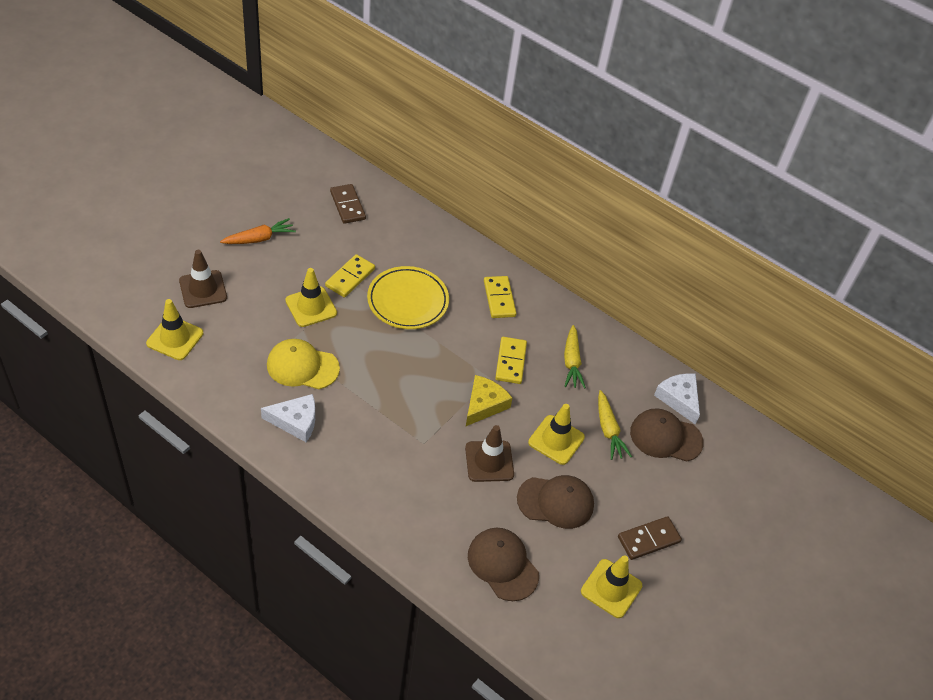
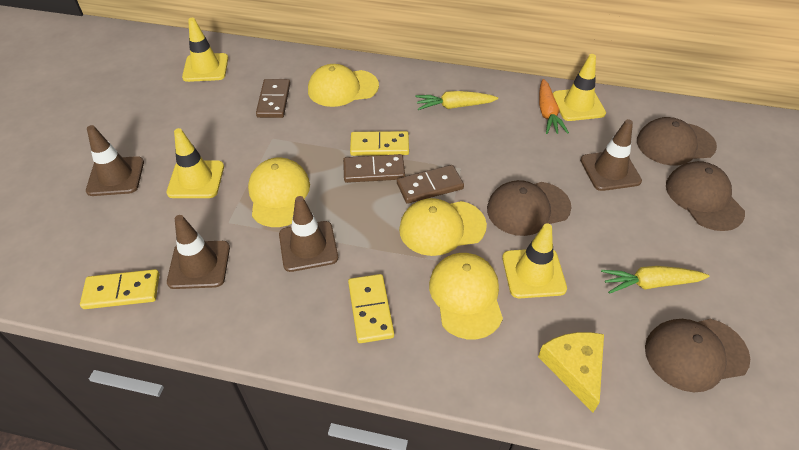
brown cap: 3 -> 4
brown domino: 2 -> 3
brown traffic cone: 2 -> 4
white cheese: 2 -> 0
yellow cap: 1 -> 4
yellow plate: 1 -> 0

